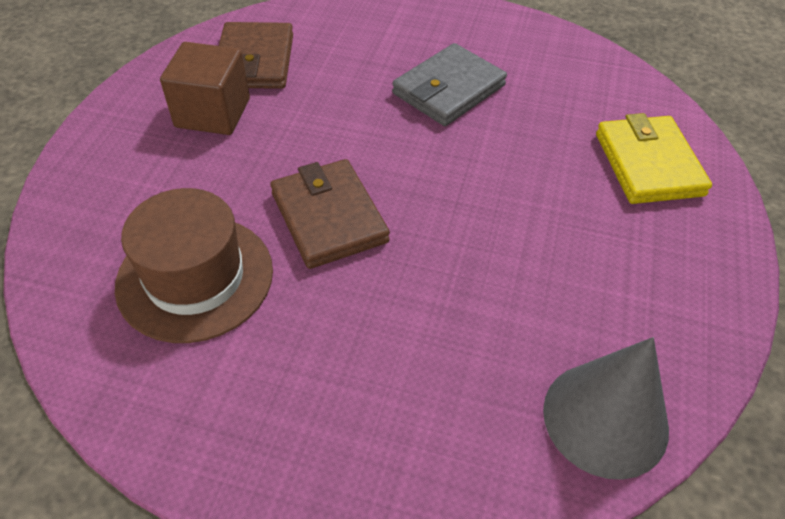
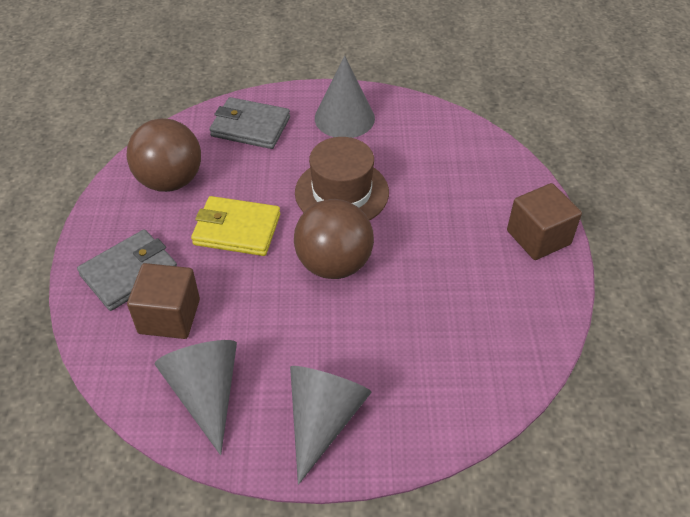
brown ball: 0 -> 2
brown cube: 1 -> 2
brown wallet: 2 -> 0
grey cone: 1 -> 3
grey wallet: 1 -> 2

